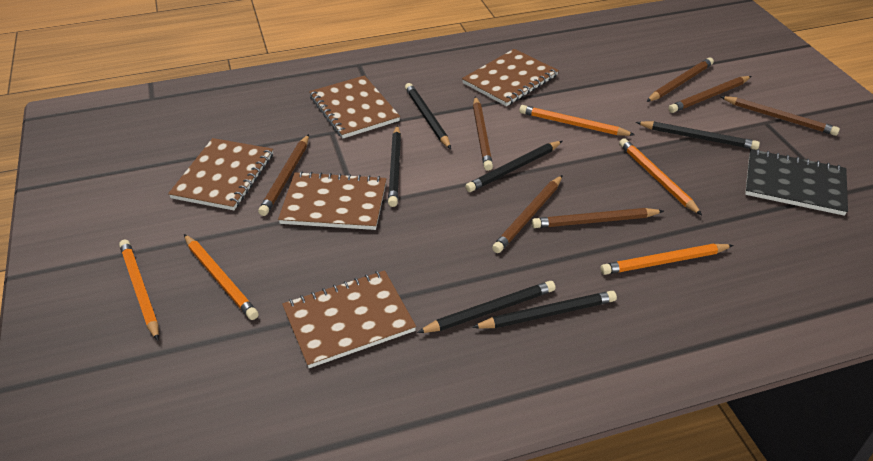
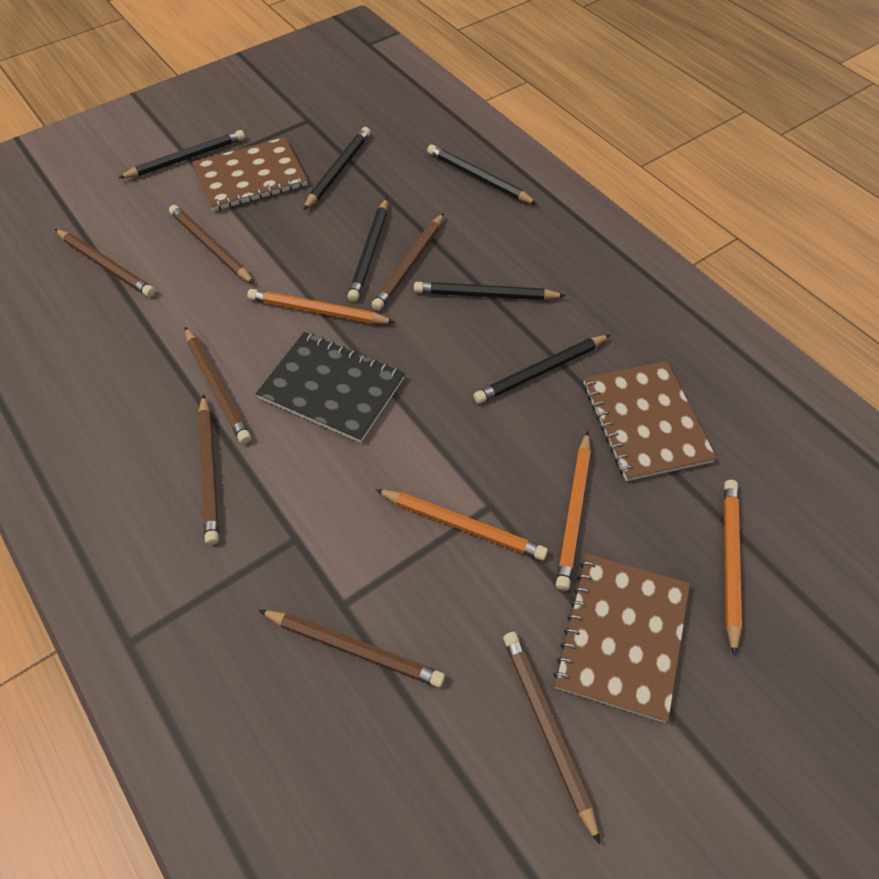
brown notebook: 5 -> 3
orange pencil: 5 -> 4

